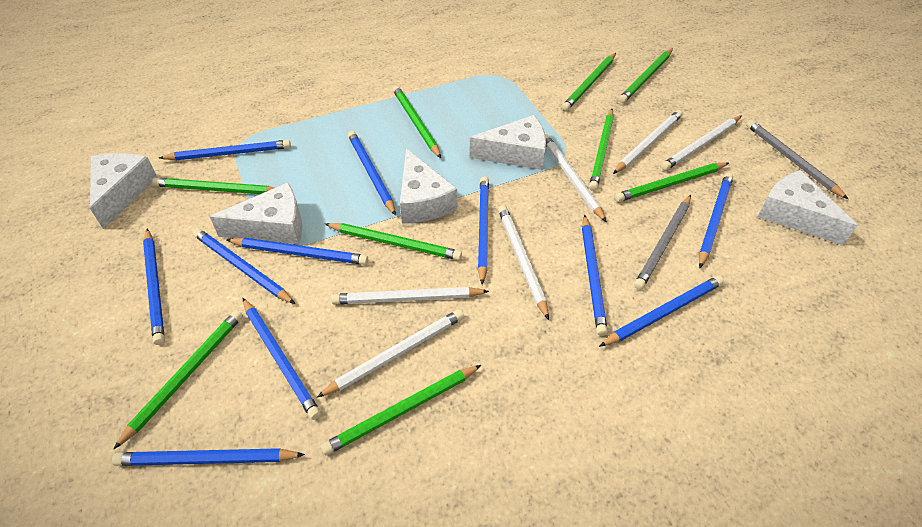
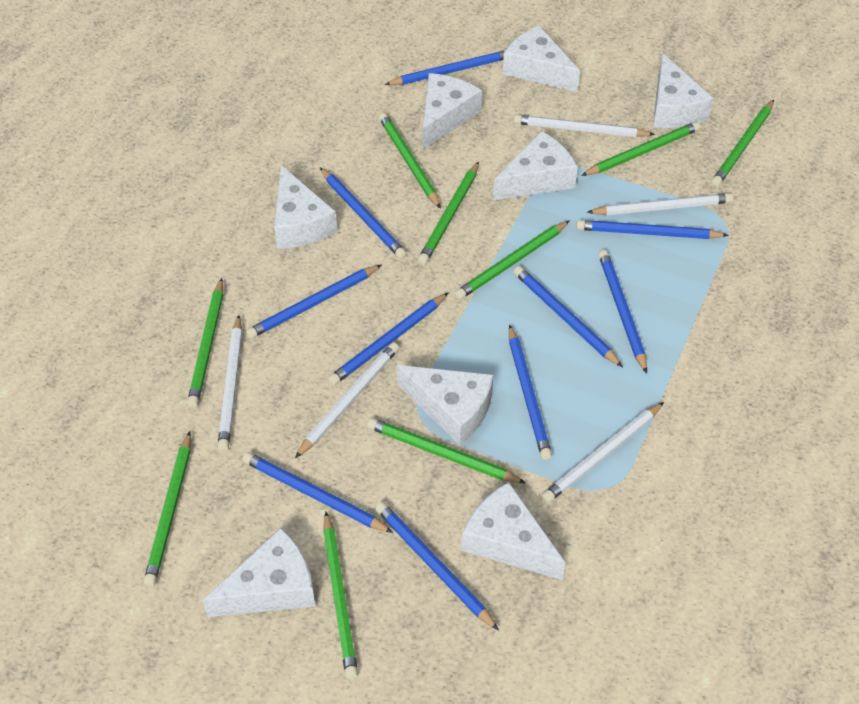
blue pencil: 11 -> 10
grey pencil: 2 -> 0
white cheese: 5 -> 8
white pencil: 6 -> 5

